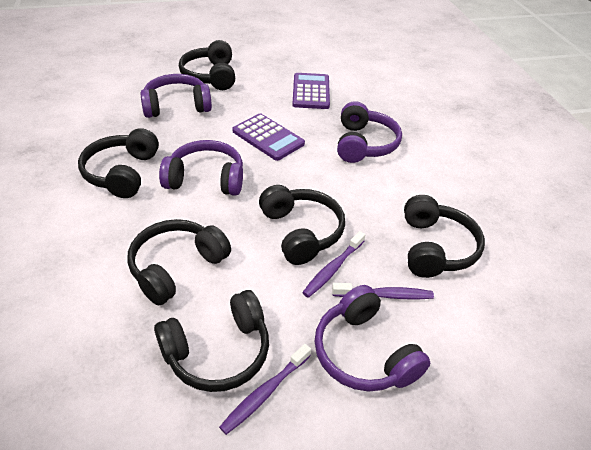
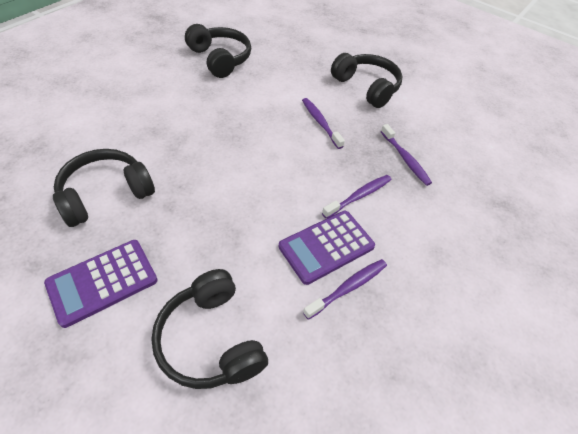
black headphones: 6 -> 4
purple headphones: 4 -> 0
purple toothbrush: 3 -> 4

